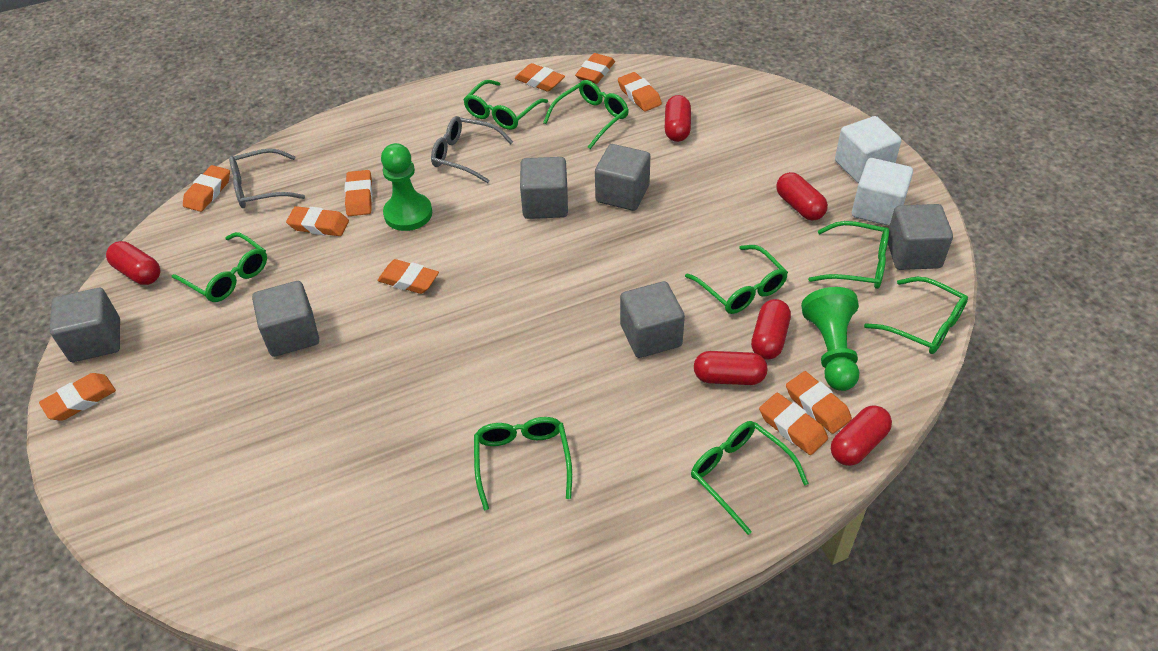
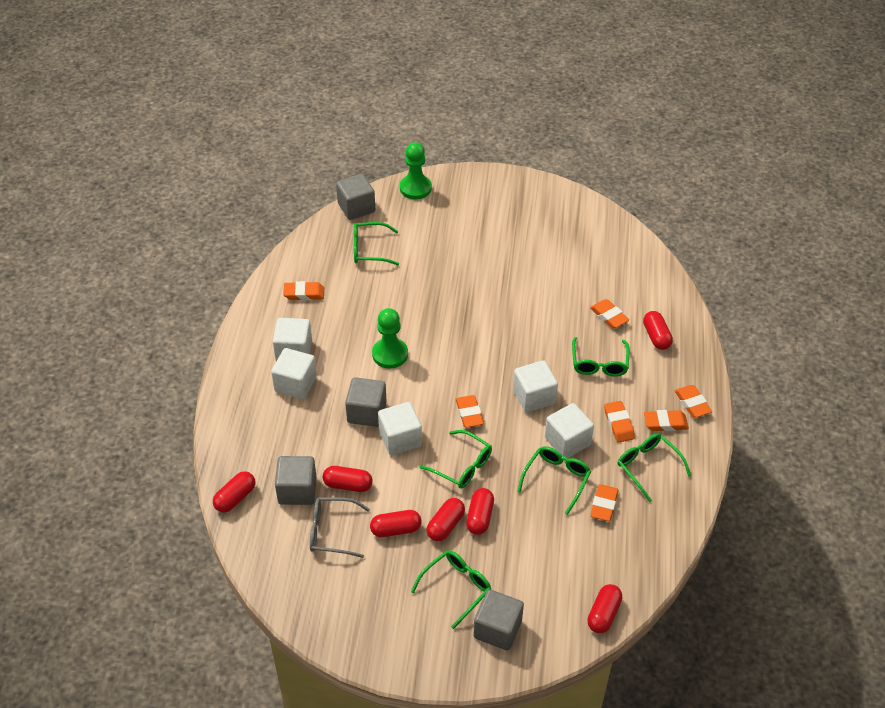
green glasses: 8 -> 6
grey cube: 6 -> 4
grey glasses: 2 -> 1
orange eraser: 10 -> 7
red capsule: 6 -> 7
white cube: 2 -> 5

